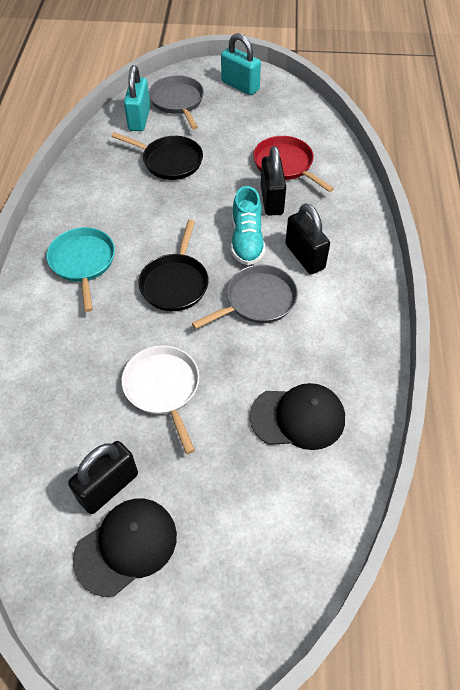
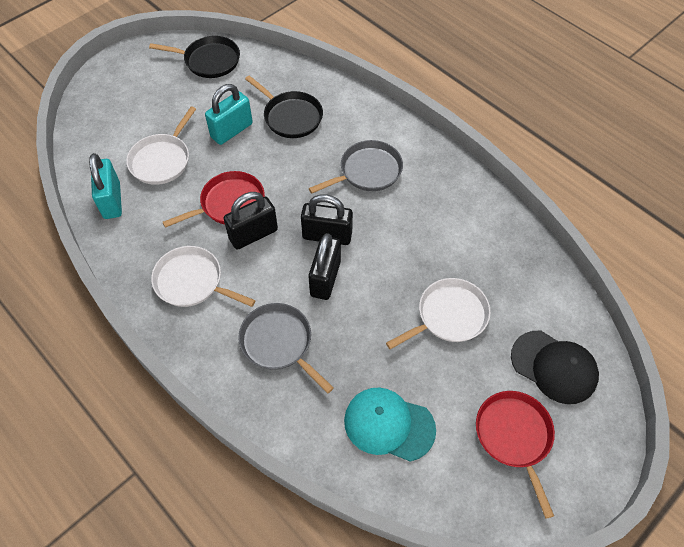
black cap: 2 -> 1
red pan: 1 -> 2
turquoise cap: 0 -> 1
turquoise pan: 1 -> 0
turquoise shoe: 1 -> 0
white pan: 1 -> 3

